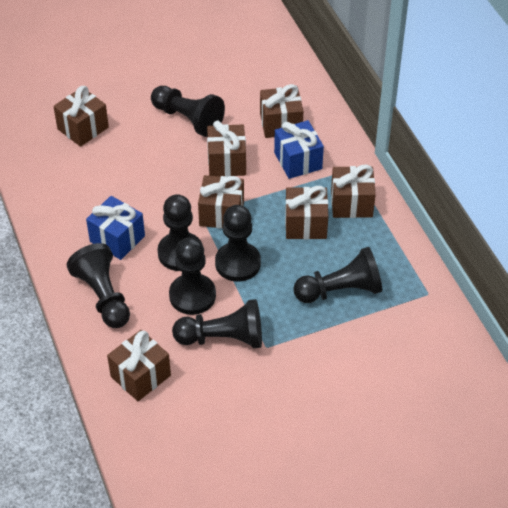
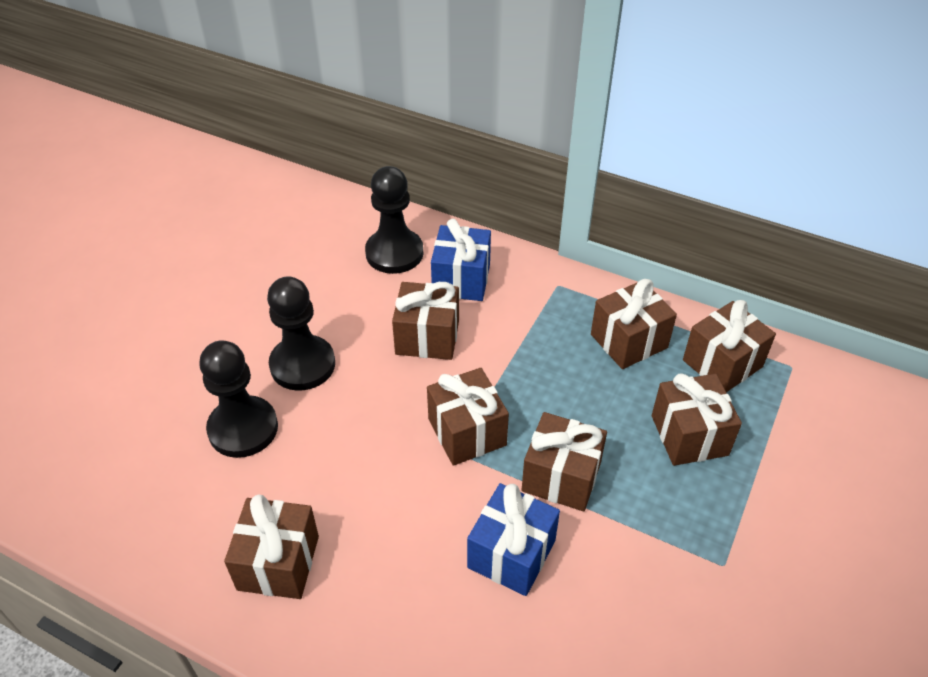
black pawn: 7 -> 3

